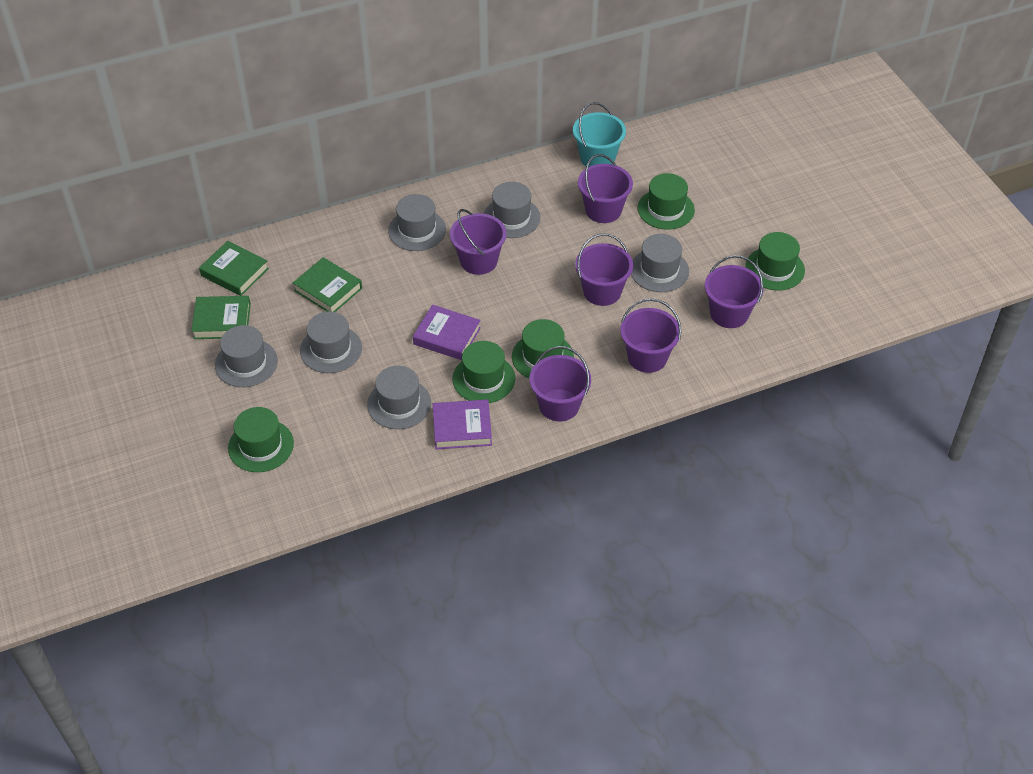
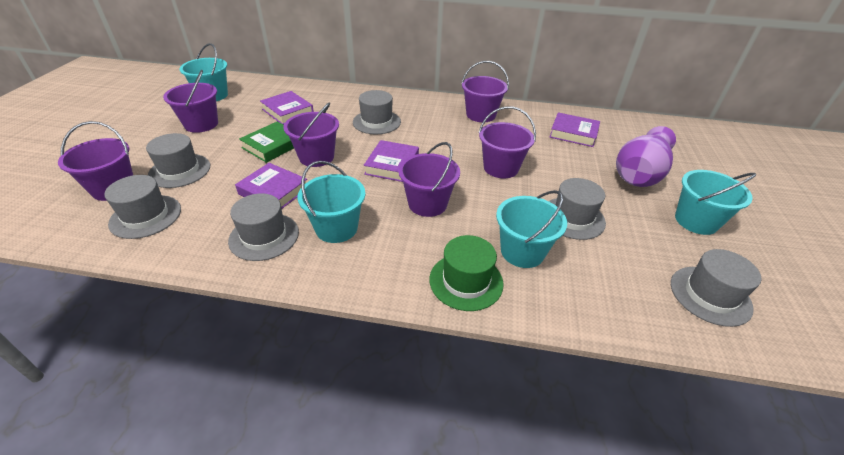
green book: 3 -> 1
green hat: 5 -> 1
purple book: 2 -> 4
purple vase: 0 -> 1
turquoise bucket: 1 -> 4

